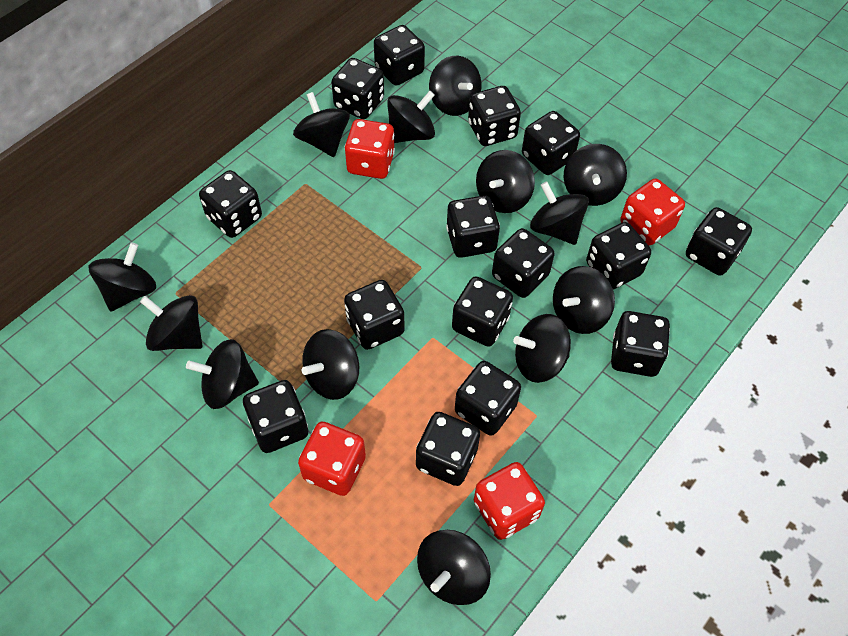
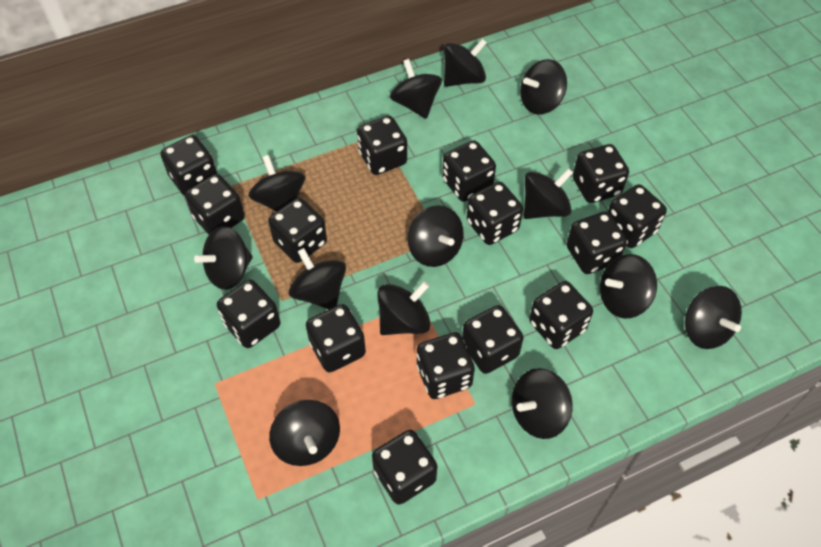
red dice: 4 -> 0

